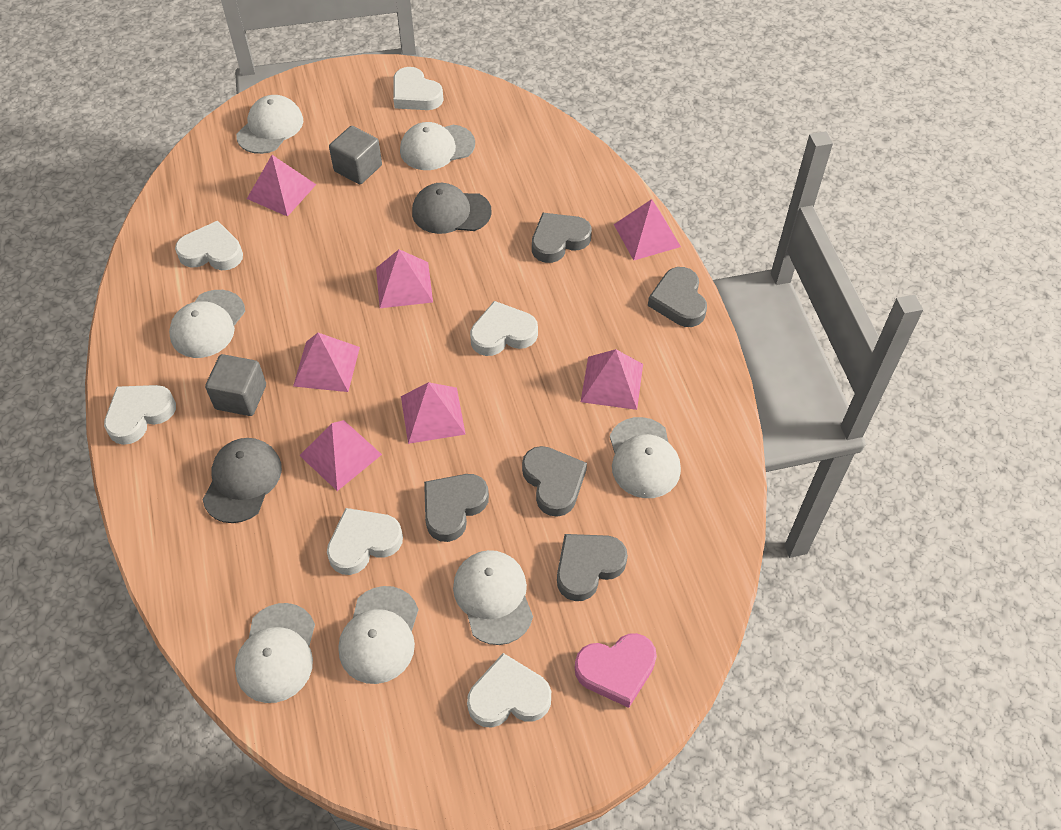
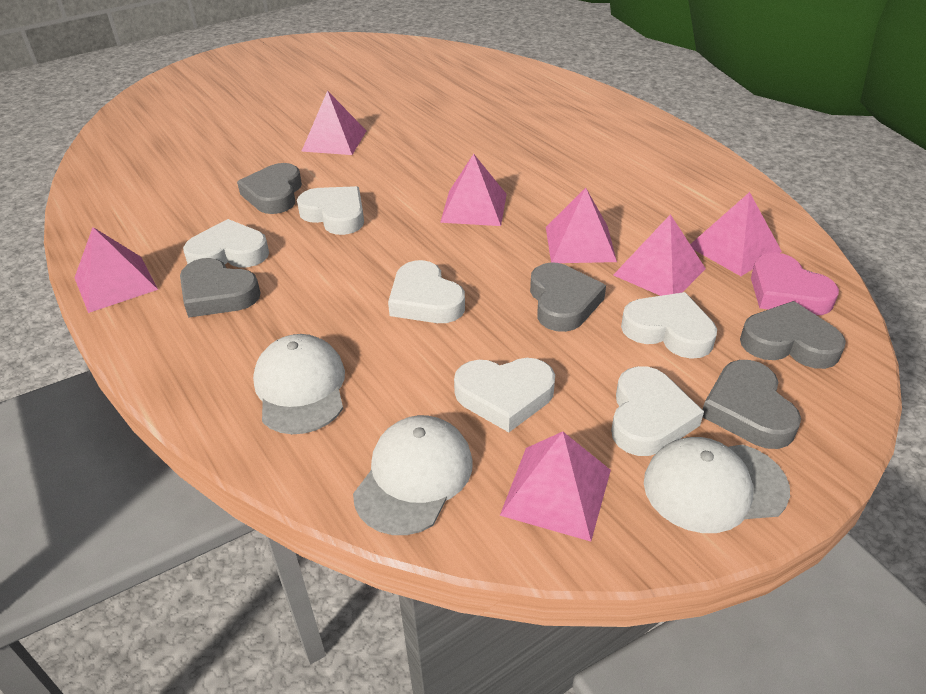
grey cap: 2 -> 0
grey cube: 2 -> 0
white cap: 7 -> 3

